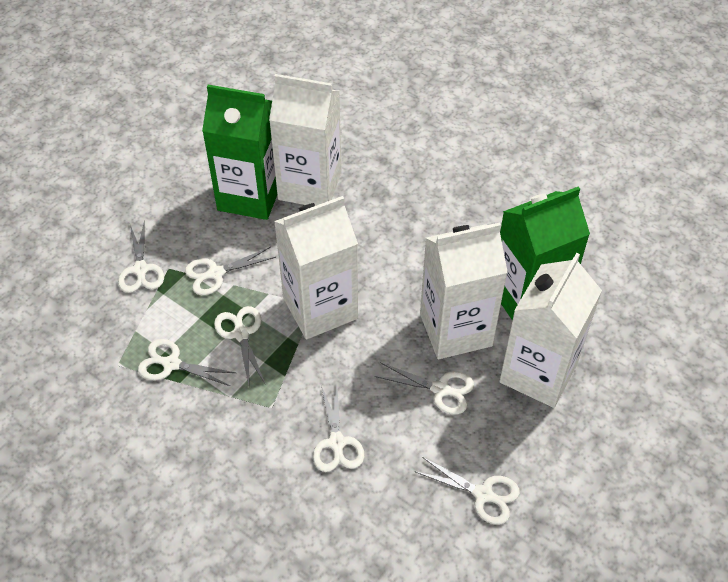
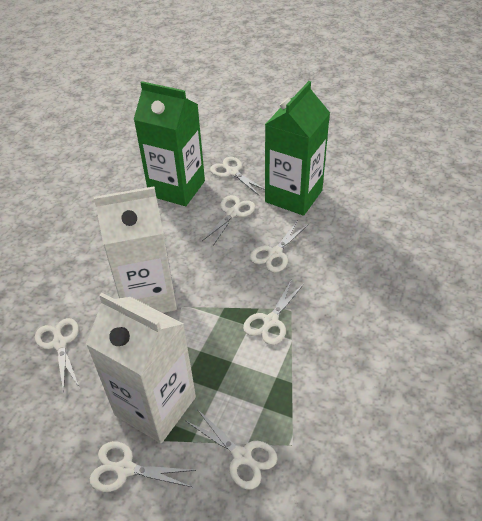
white carton: 4 -> 2

